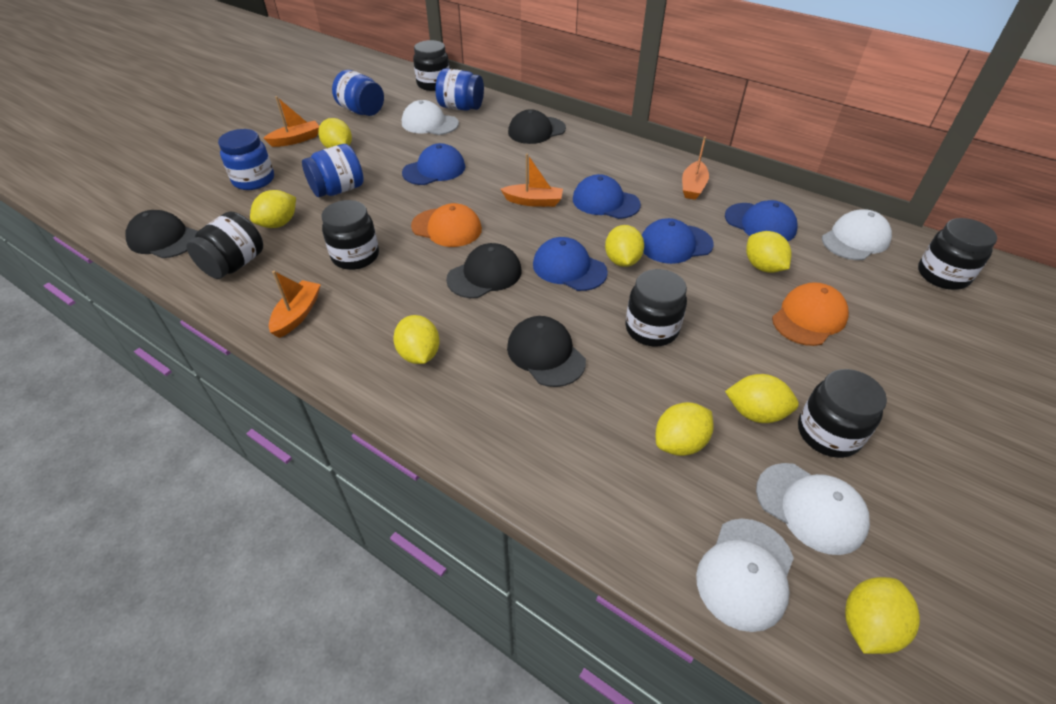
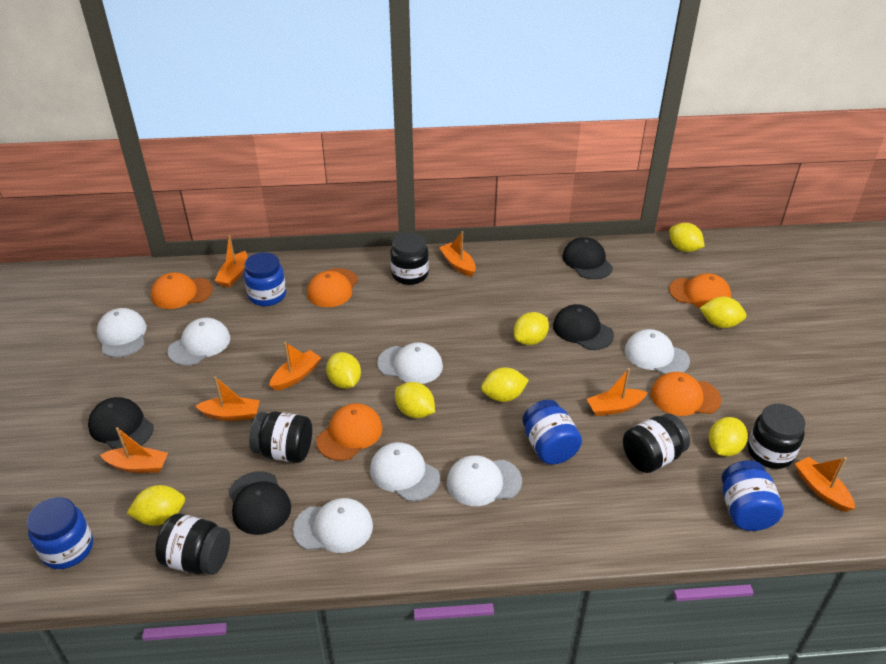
black jar: 6 -> 5
blue cap: 5 -> 0
orange boat: 4 -> 7
orange cap: 2 -> 5
white cap: 4 -> 7

